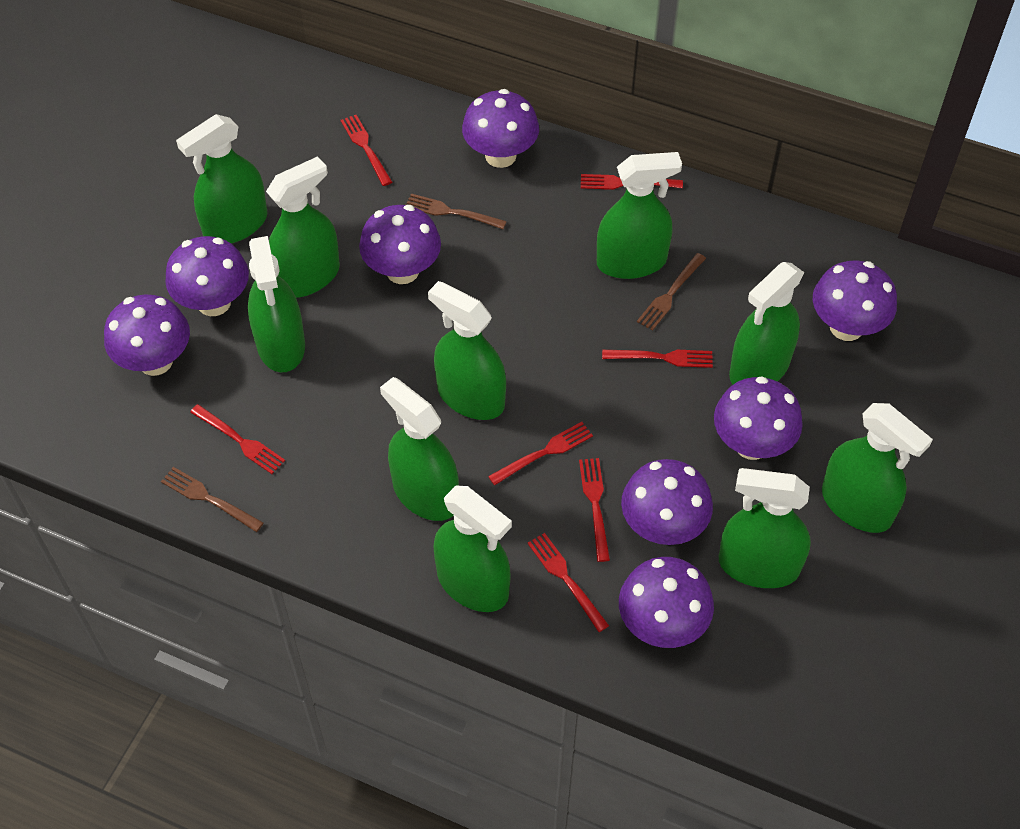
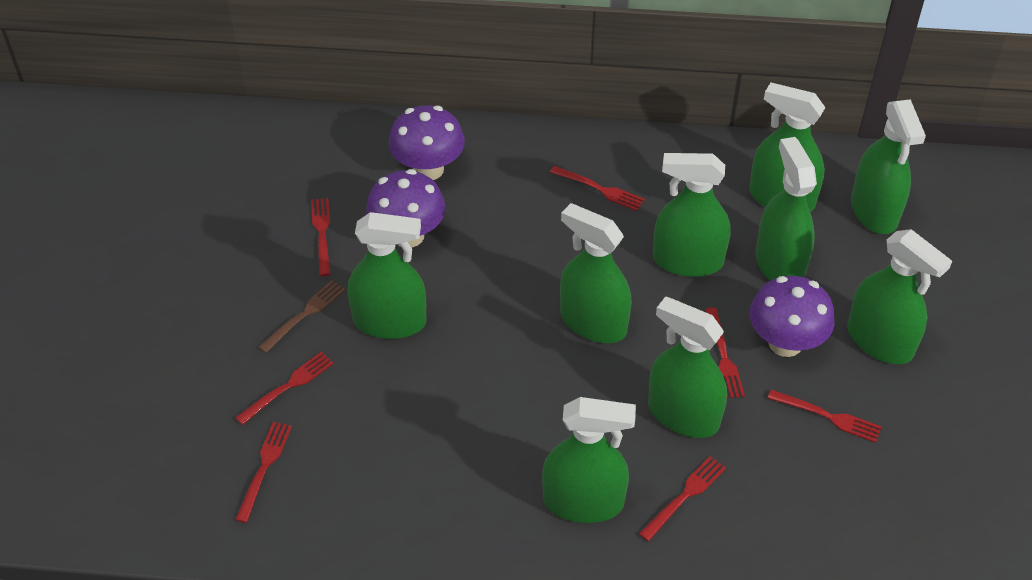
brown fork: 3 -> 1
green spray bottle: 10 -> 9
purple mushroom: 8 -> 3

